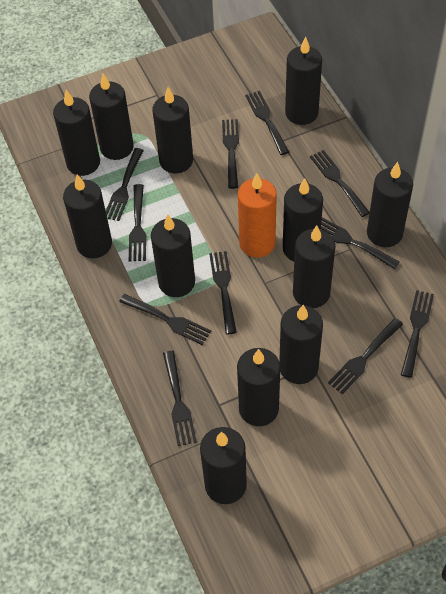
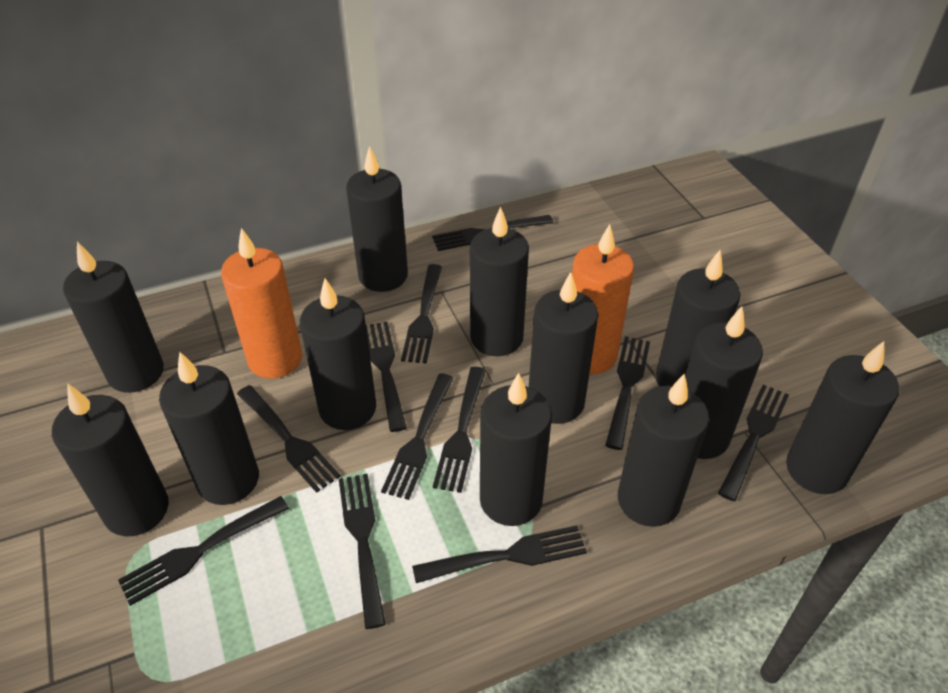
orange candle: 1 -> 2

